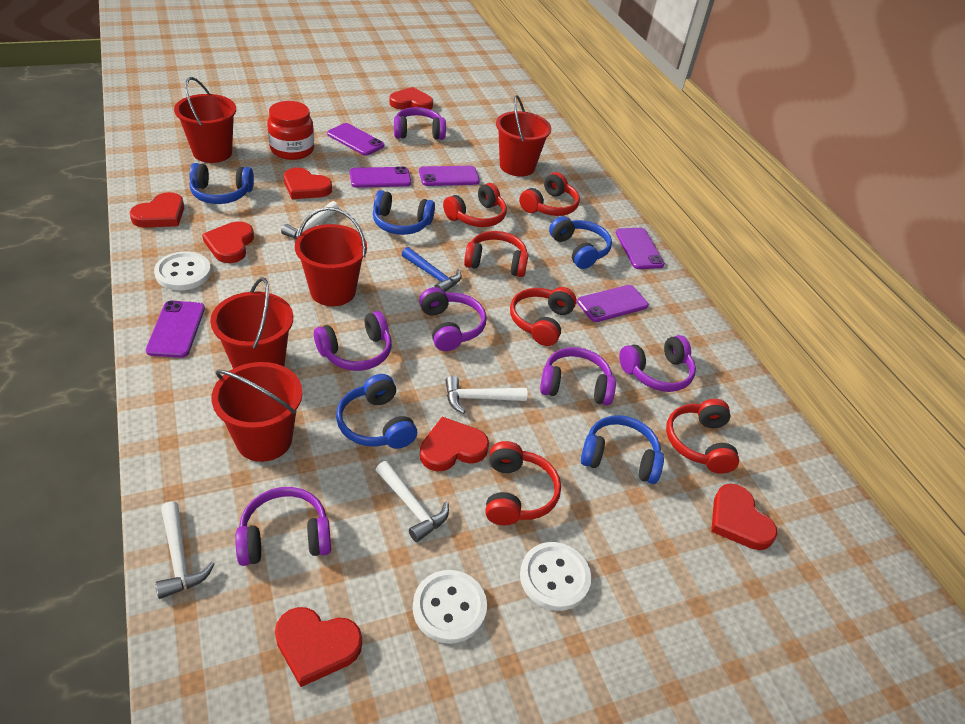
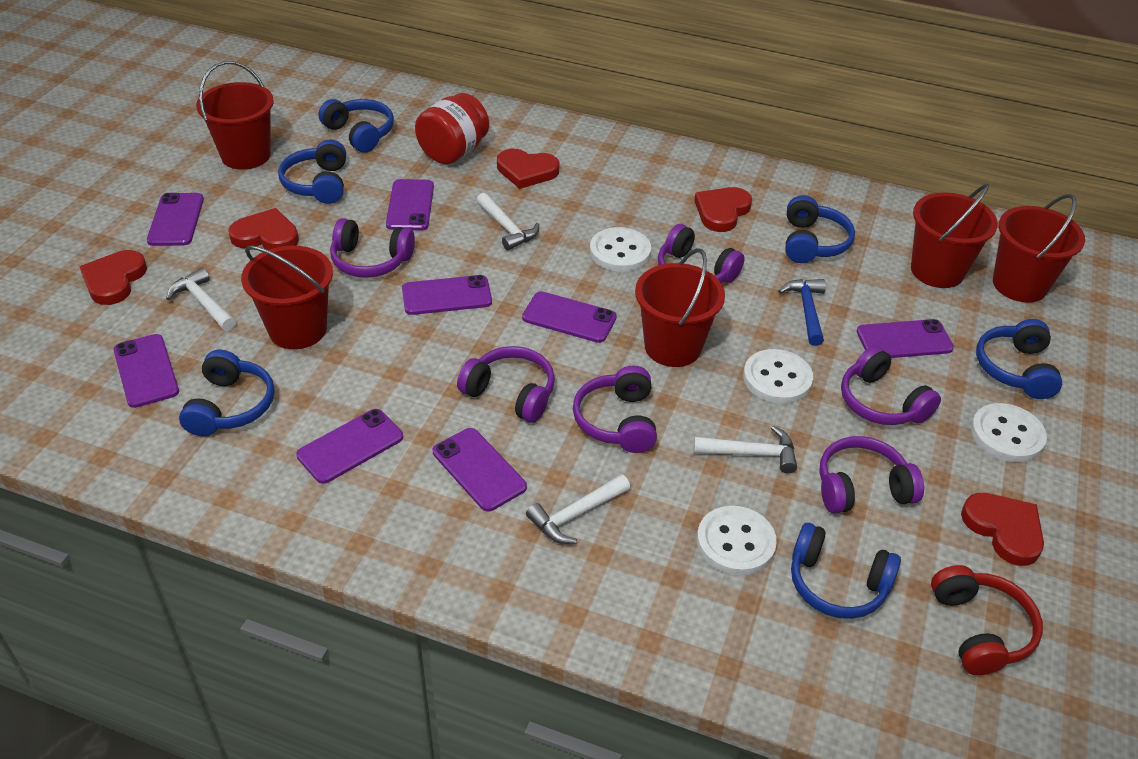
blue headphones: 5 -> 6
purple phone: 6 -> 8
red headphones: 6 -> 1
red heart: 7 -> 5
white button: 3 -> 4

